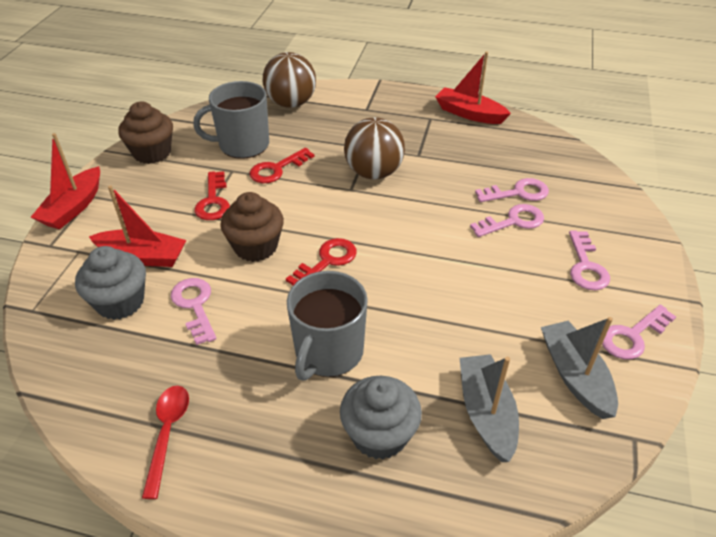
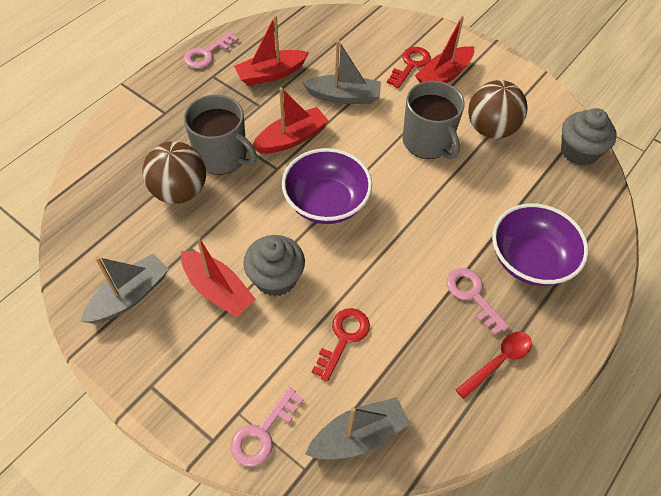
brown cupcake: 2 -> 0
grey boat: 2 -> 3
pink key: 5 -> 3
purple bowl: 0 -> 2
red boat: 3 -> 4
red key: 3 -> 2

